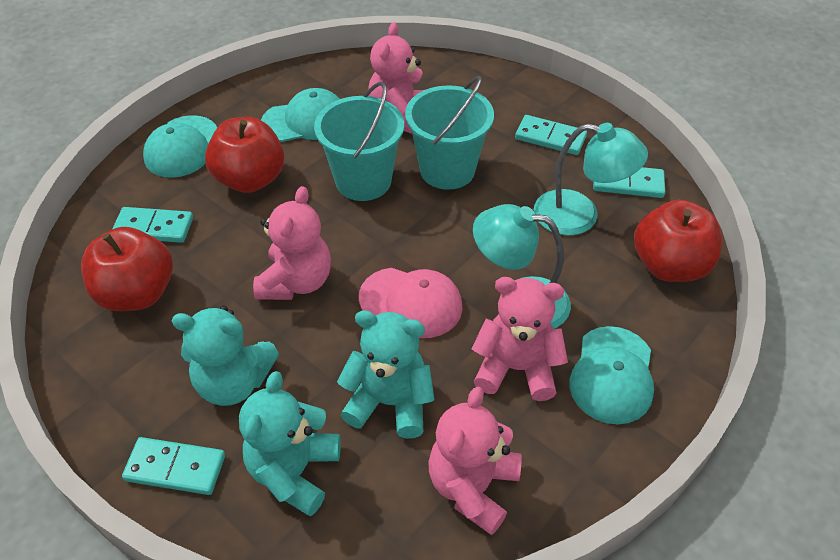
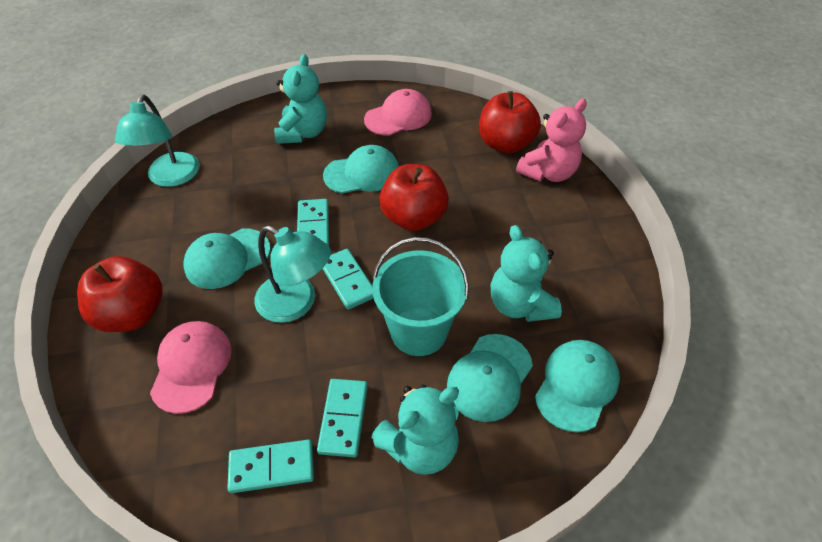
pink cap: 1 -> 2
pink teddy bear: 4 -> 1
turquoise bucket: 2 -> 1
turquoise cap: 3 -> 4

